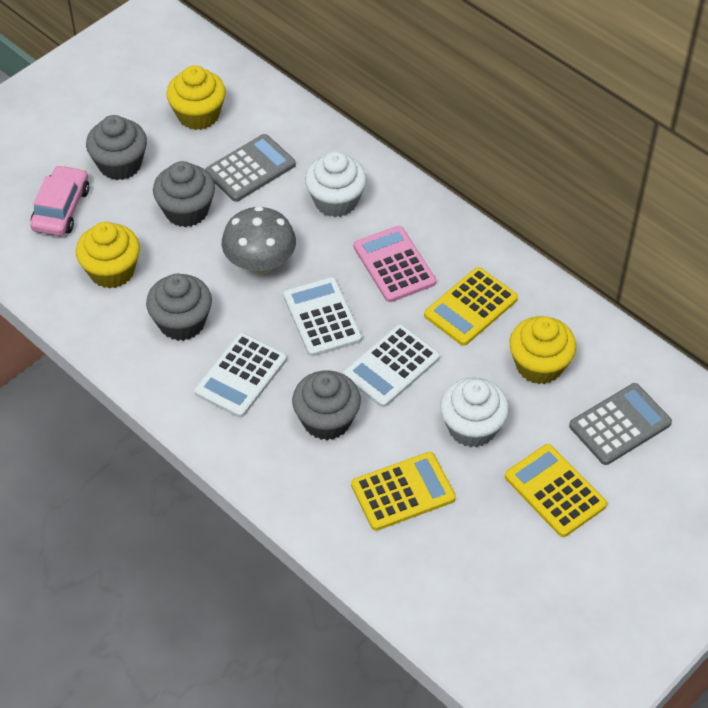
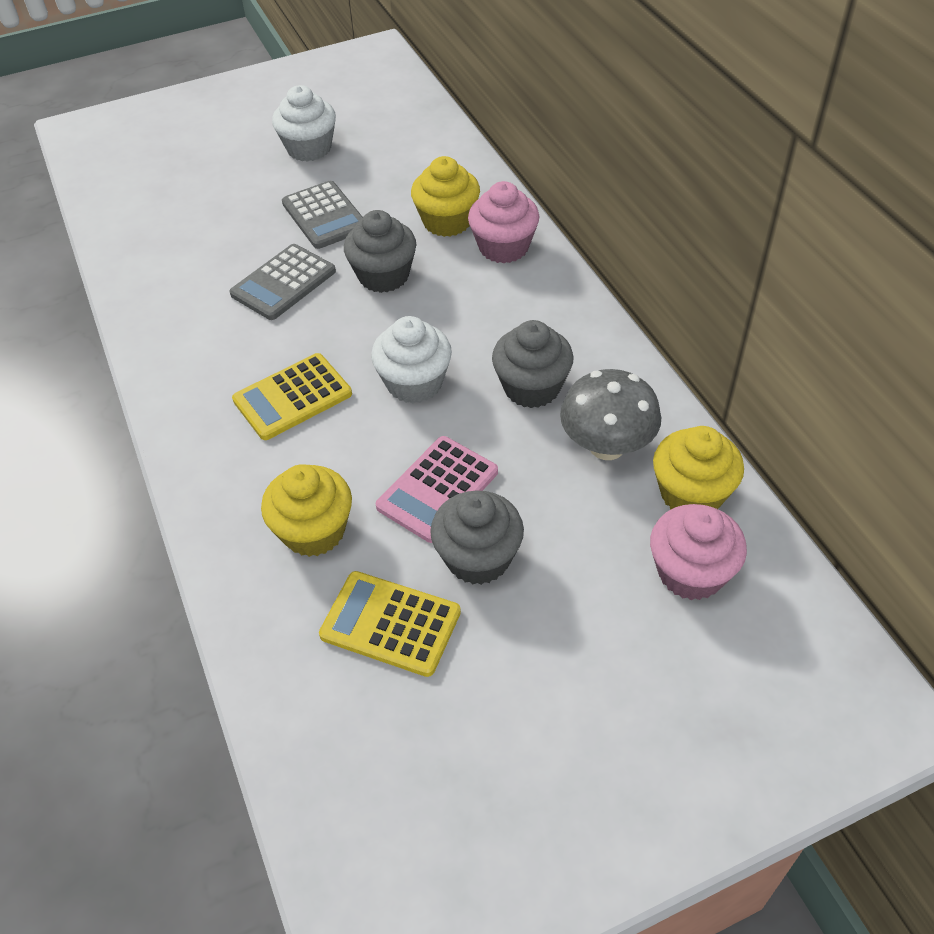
grey cupcake: 4 -> 3
pink car: 1 -> 0
pink cupcake: 0 -> 2
white calculator: 3 -> 0
yellow calculator: 3 -> 2

